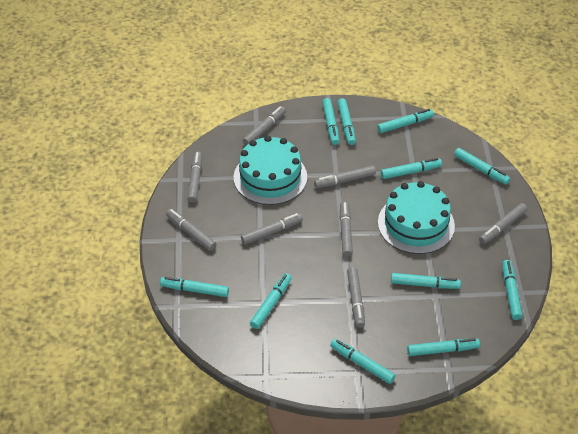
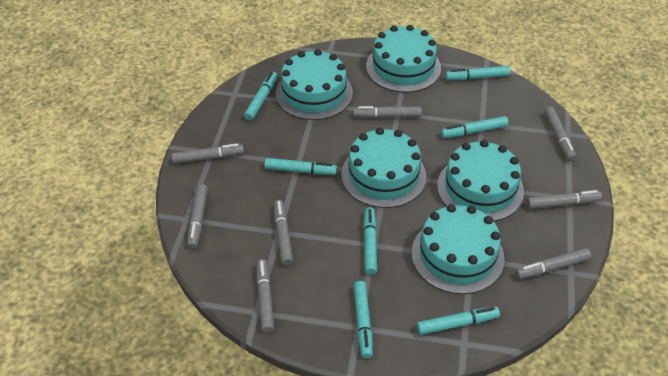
turquoise cake: 2 -> 5
turquoise marker: 11 -> 7

